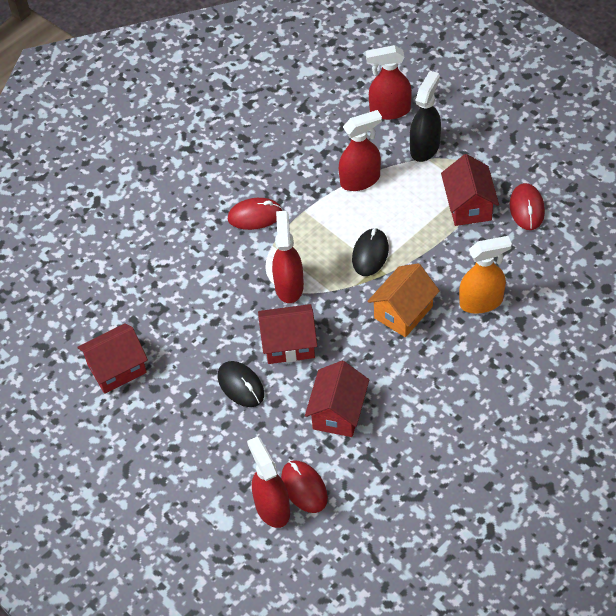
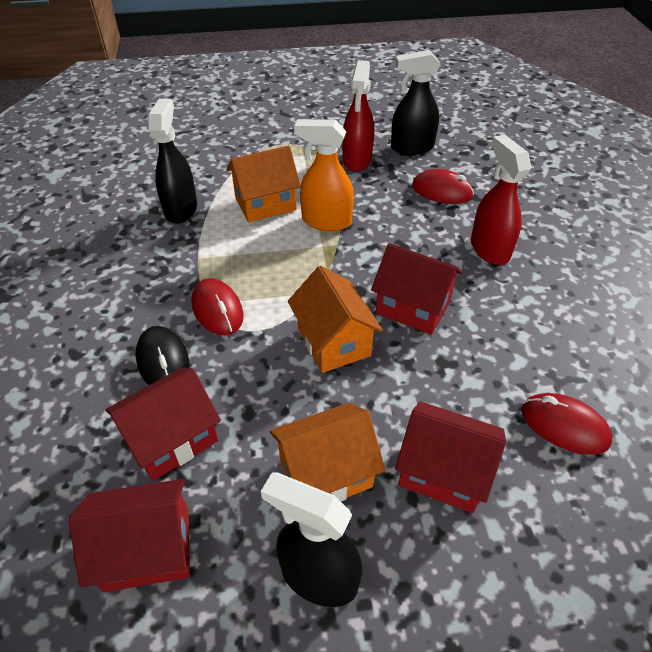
black mouse: 2 -> 1
black spray bottle: 1 -> 3
orange house: 1 -> 3
red spray bottle: 4 -> 2

